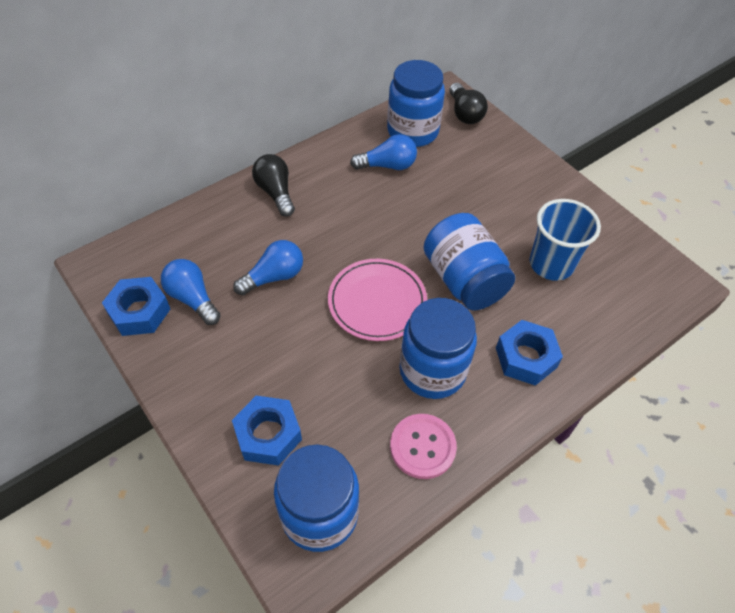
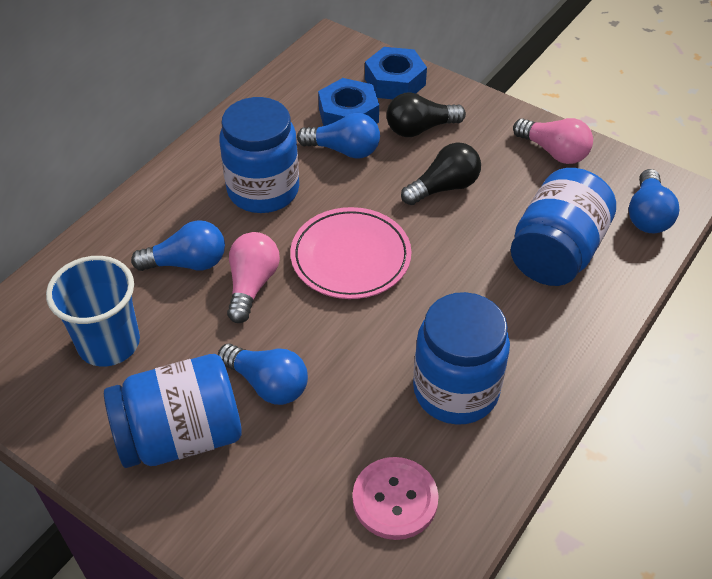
blue light bulb: 3 -> 4
blue nut: 3 -> 2
pink light bulb: 0 -> 2

